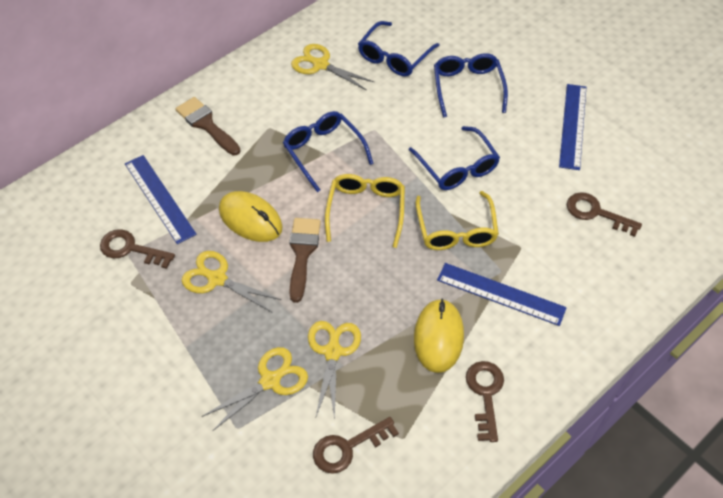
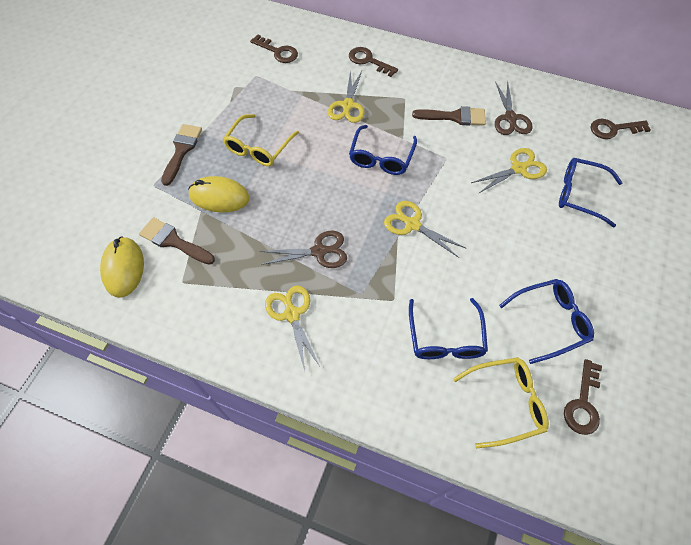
blue ruler: 3 -> 0
brown brush: 2 -> 3
brown scissors: 0 -> 2

